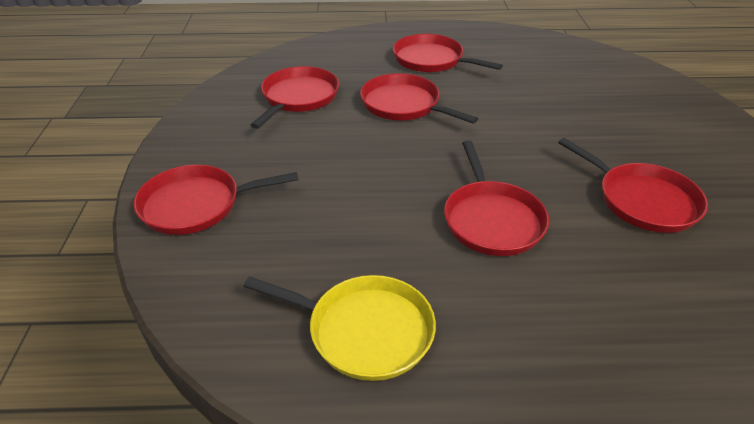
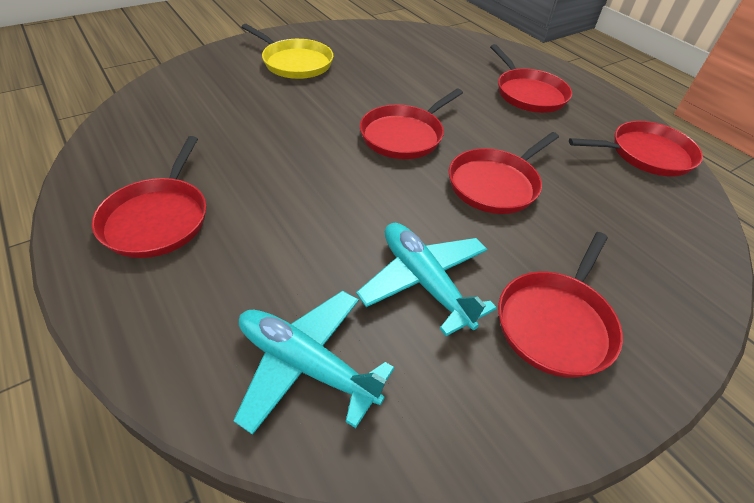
turquoise plane: 0 -> 2

